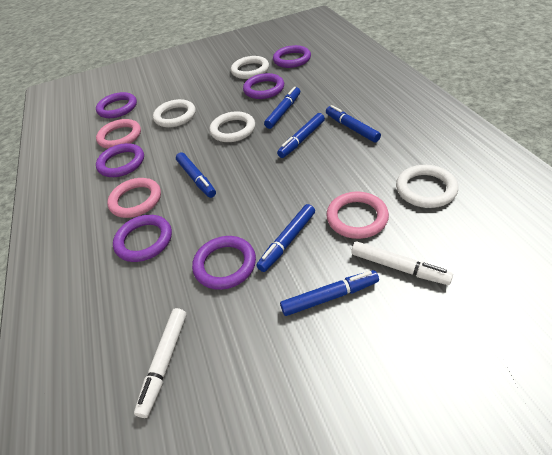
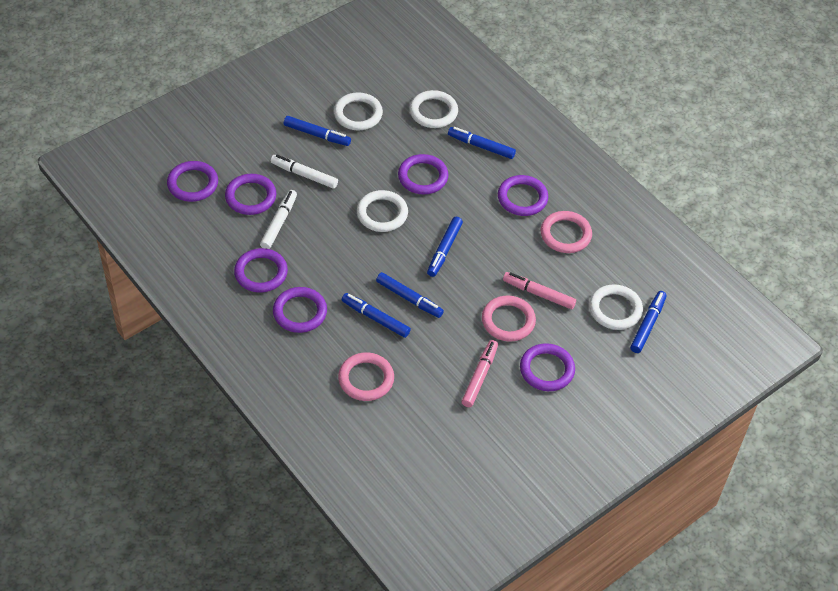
pink marker: 0 -> 2
purple ring: 6 -> 7

